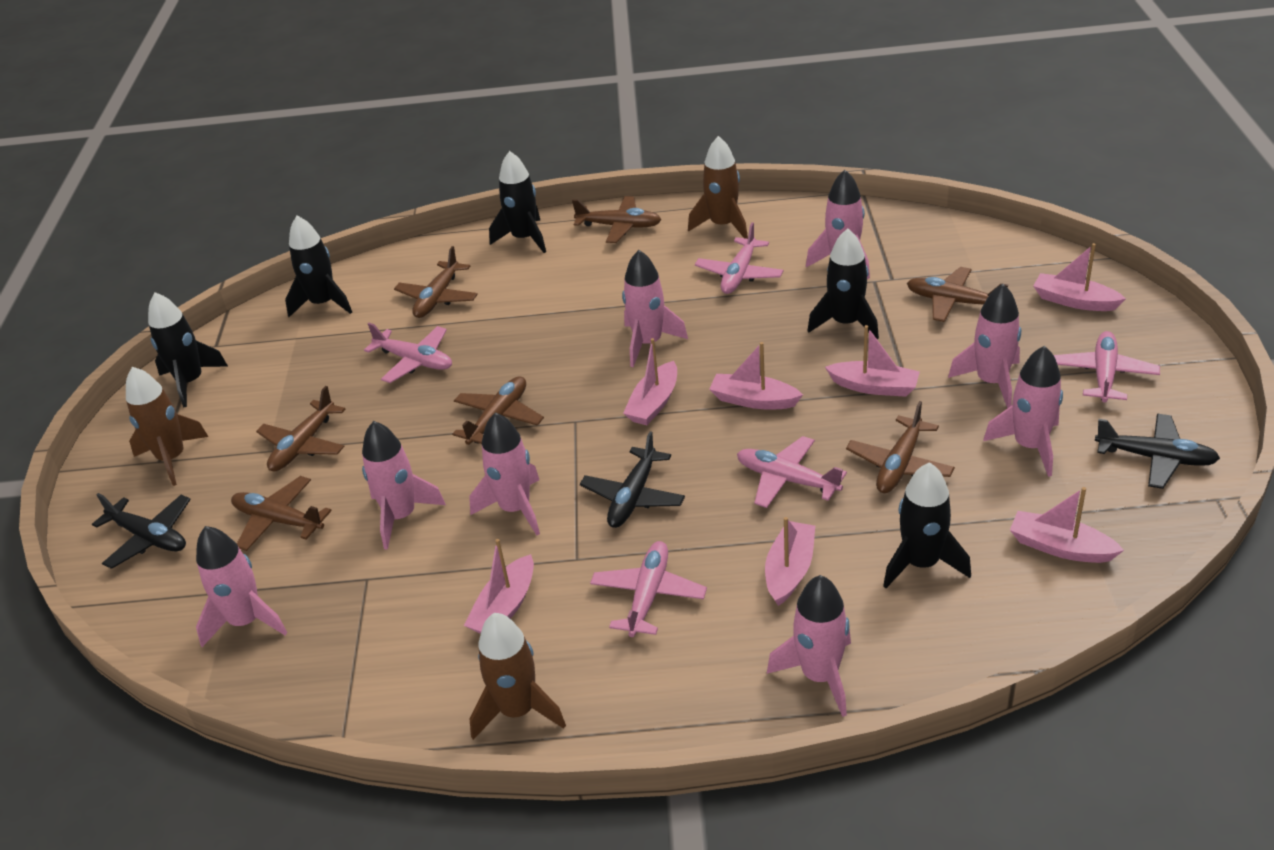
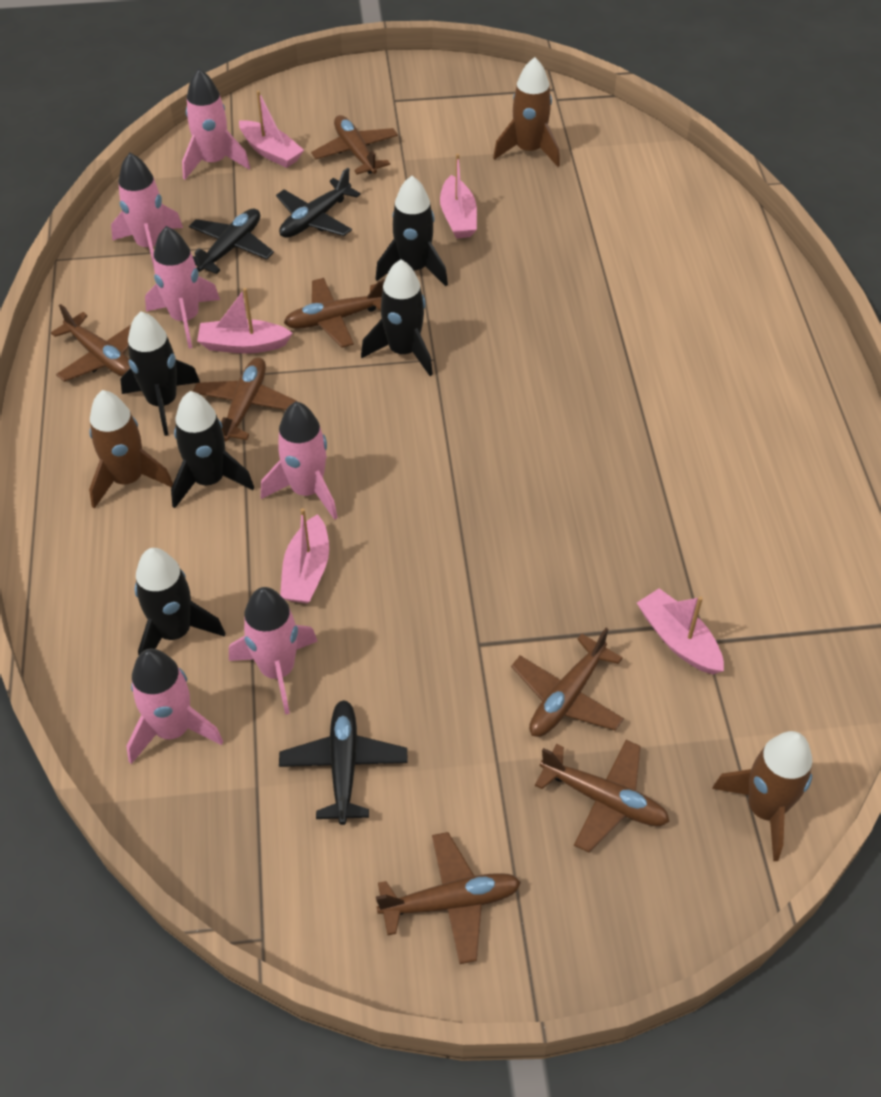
pink boat: 7 -> 5
pink plane: 5 -> 0
pink rocket: 8 -> 6

